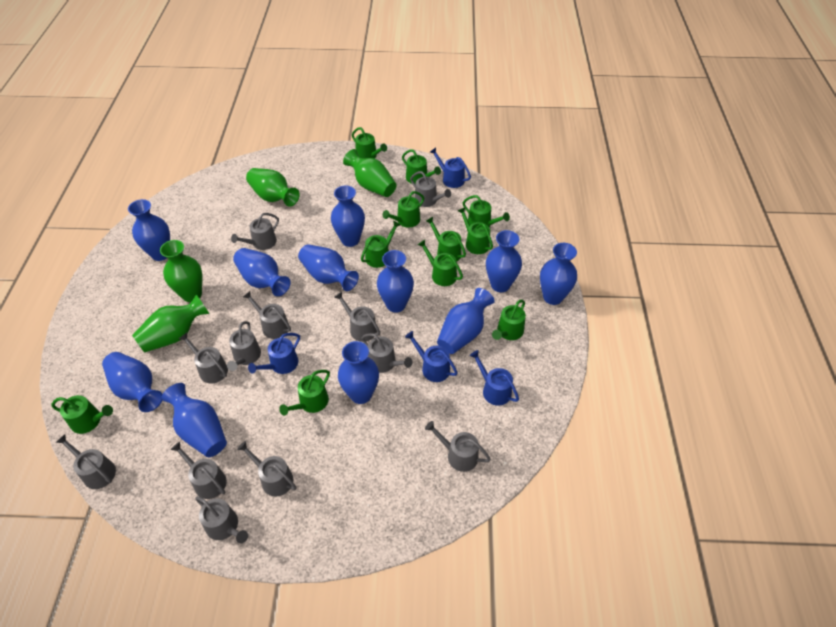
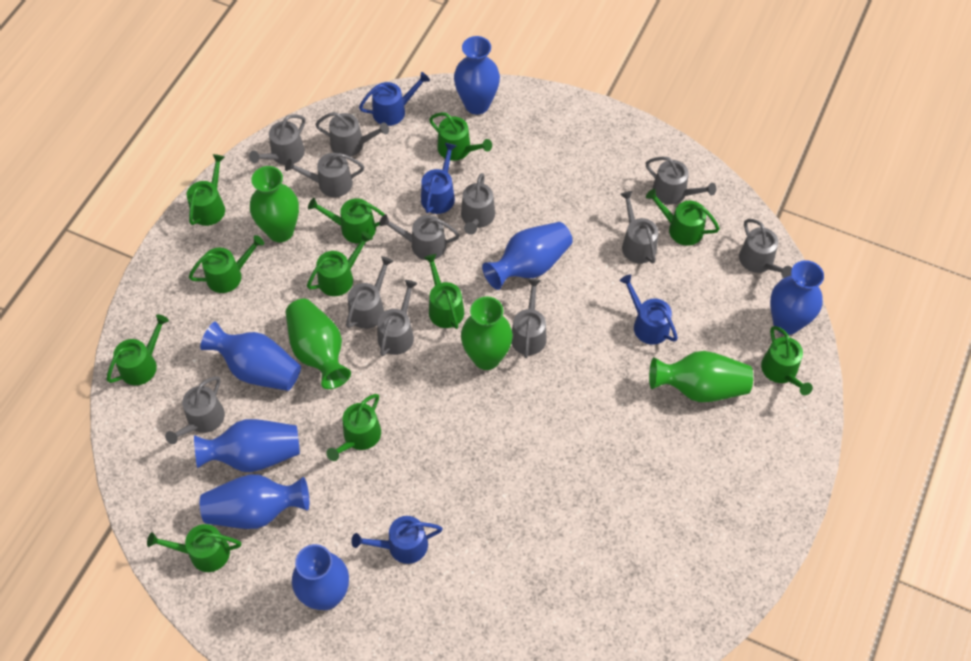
blue vase: 11 -> 7

